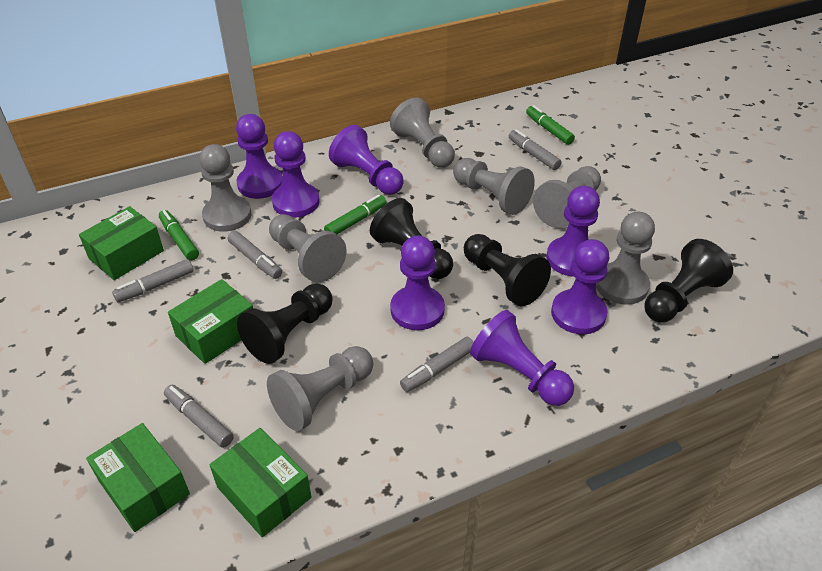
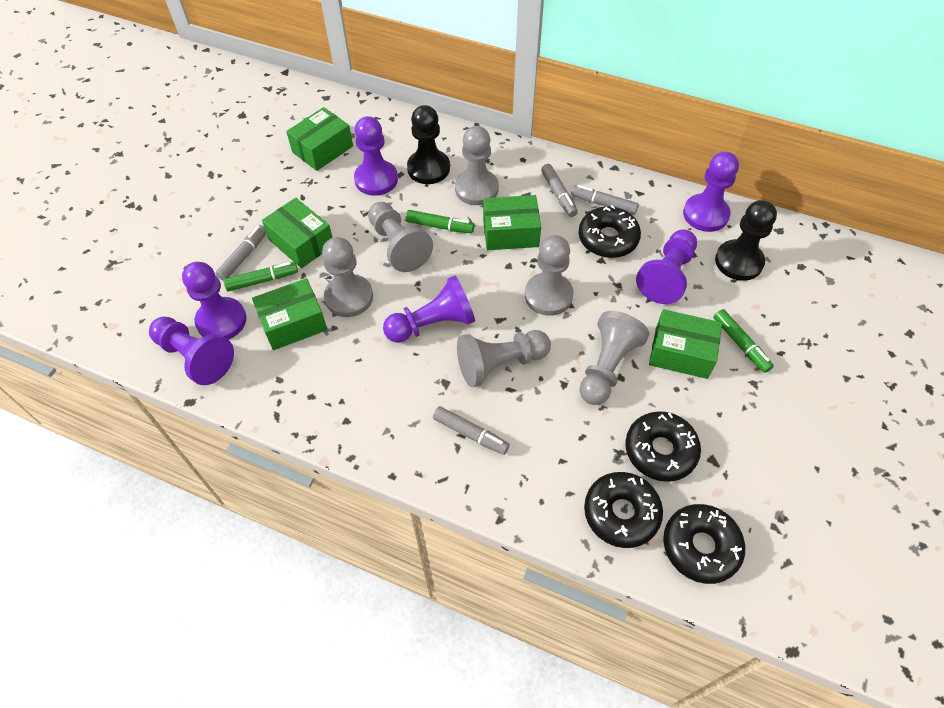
black donut: 0 -> 4
black pawn: 4 -> 2
green box: 4 -> 5
grey marker: 5 -> 4
grey pawn: 7 -> 6
purple pawn: 7 -> 6

